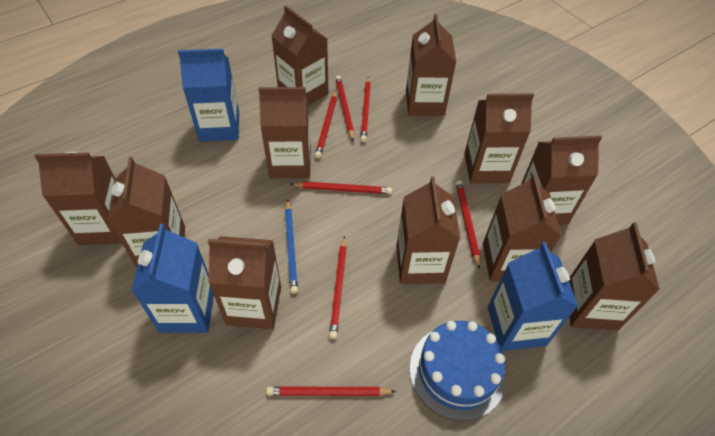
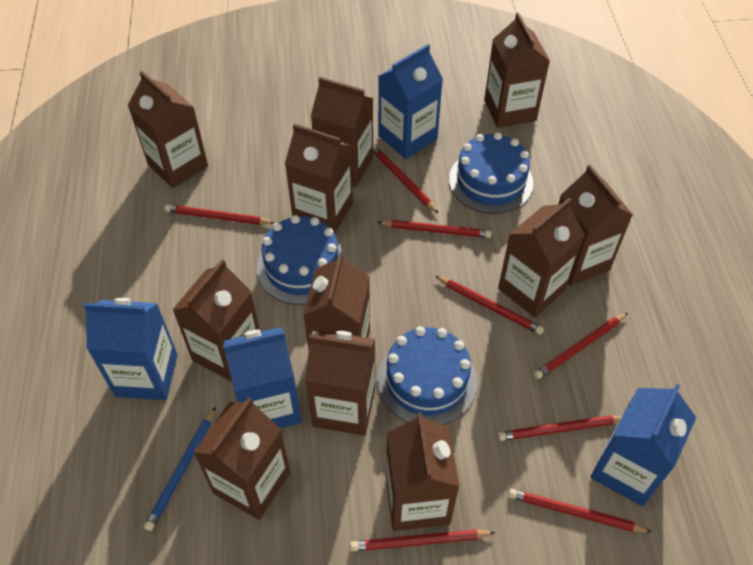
blue cake: 1 -> 3
blue carton: 3 -> 4
red pencil: 7 -> 8

